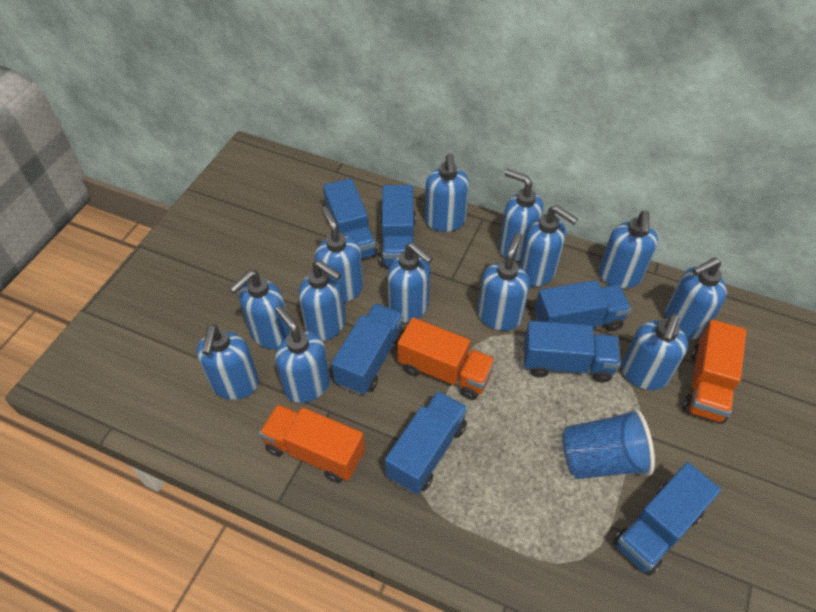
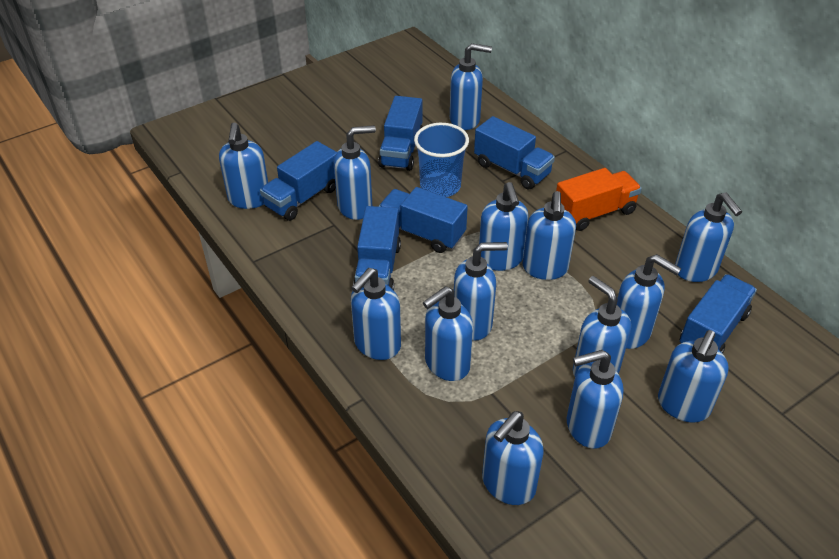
blue soap dispenser: 13 -> 14
blue truck: 7 -> 6
orange truck: 3 -> 1

